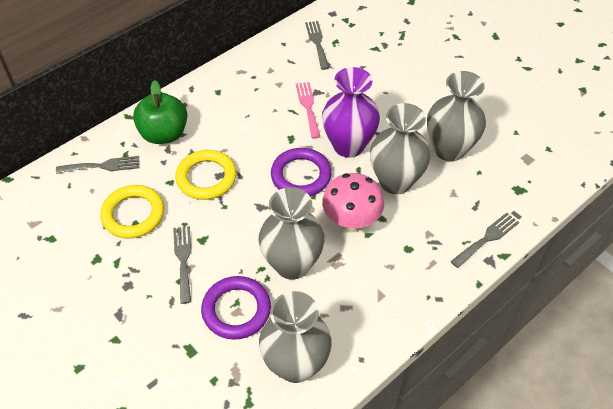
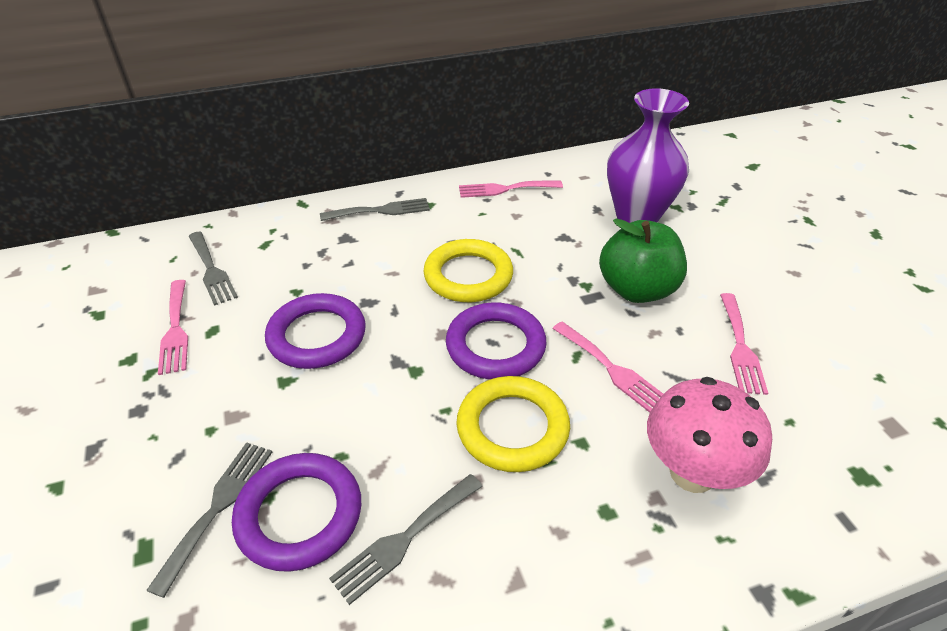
grey vase: 4 -> 0
pink fork: 1 -> 4
purple ring: 2 -> 3

